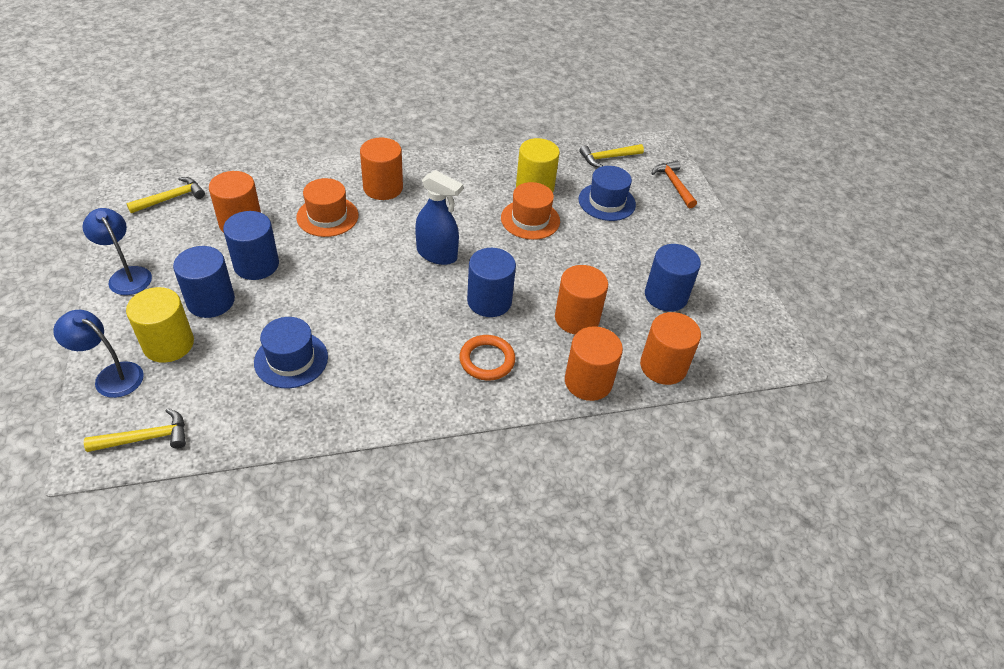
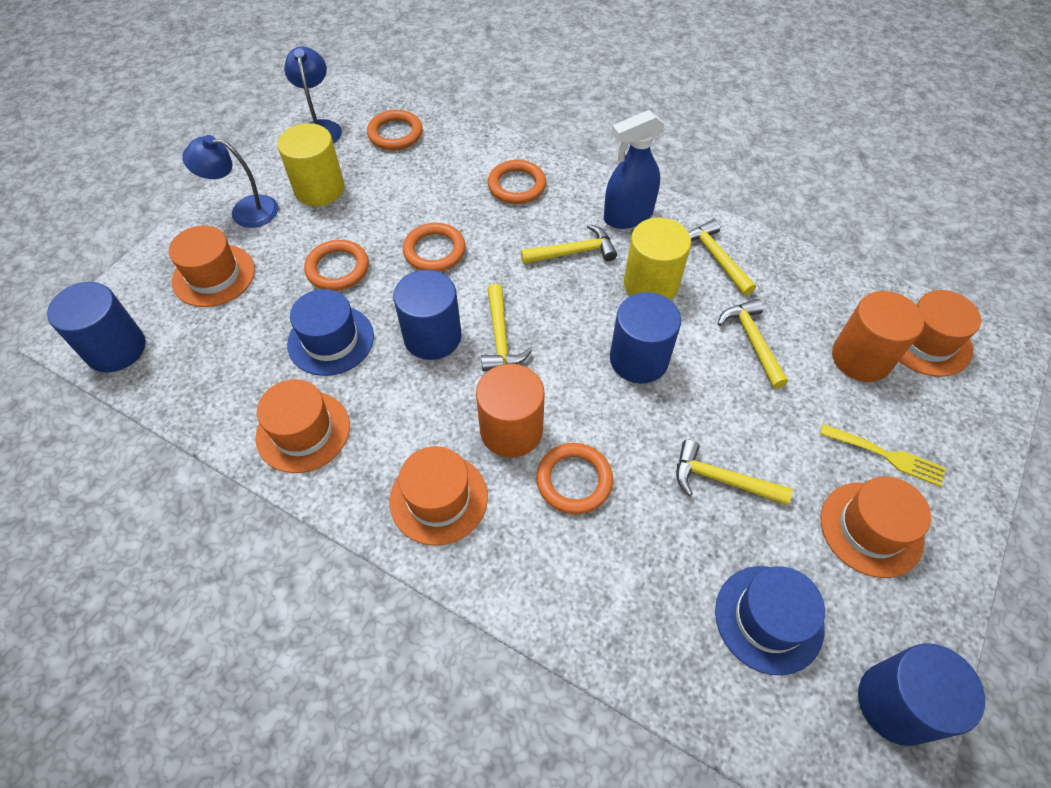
orange cylinder: 5 -> 2
orange hammer: 1 -> 0
orange hat: 2 -> 5
orange ring: 1 -> 5
yellow fork: 0 -> 1
yellow hammer: 3 -> 5

